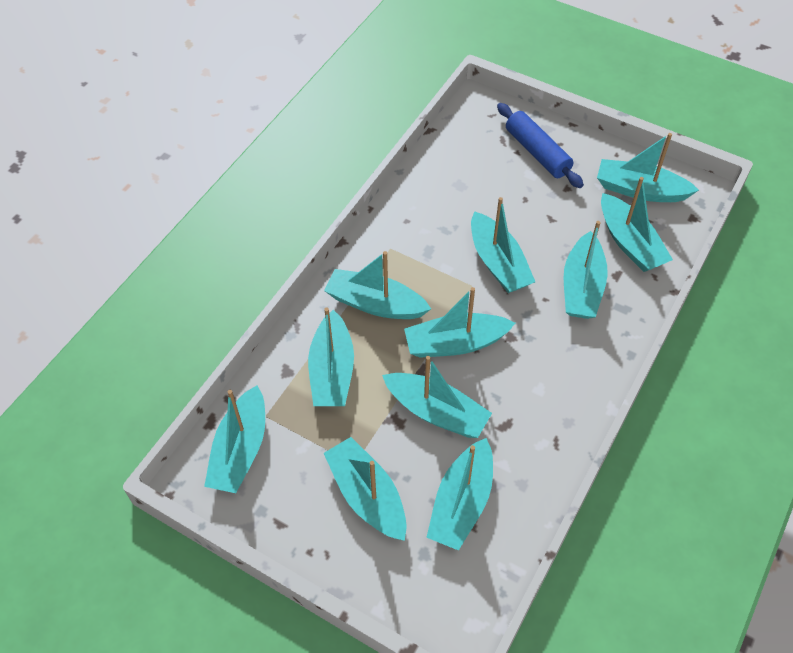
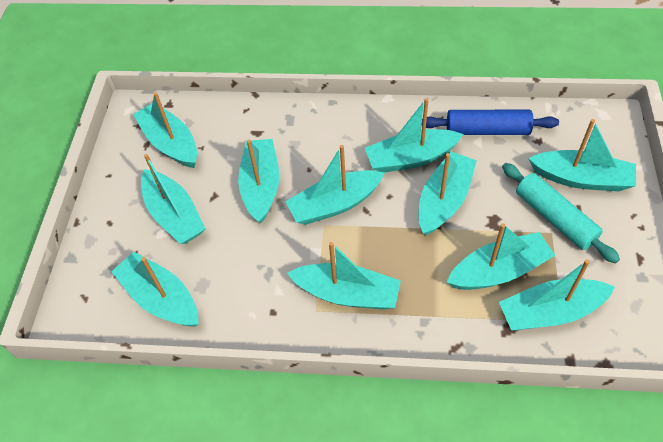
turquoise rolling pin: 0 -> 1

